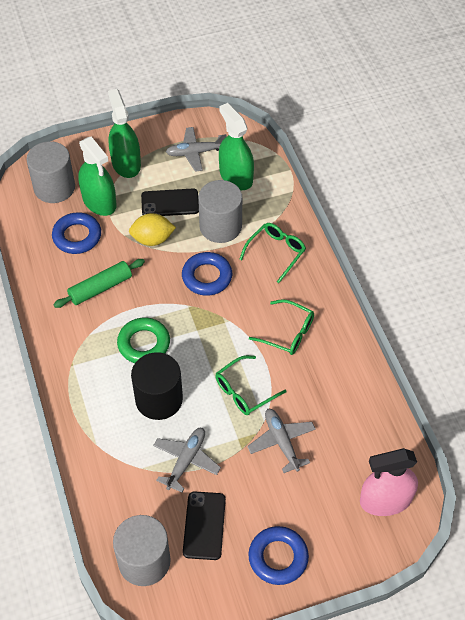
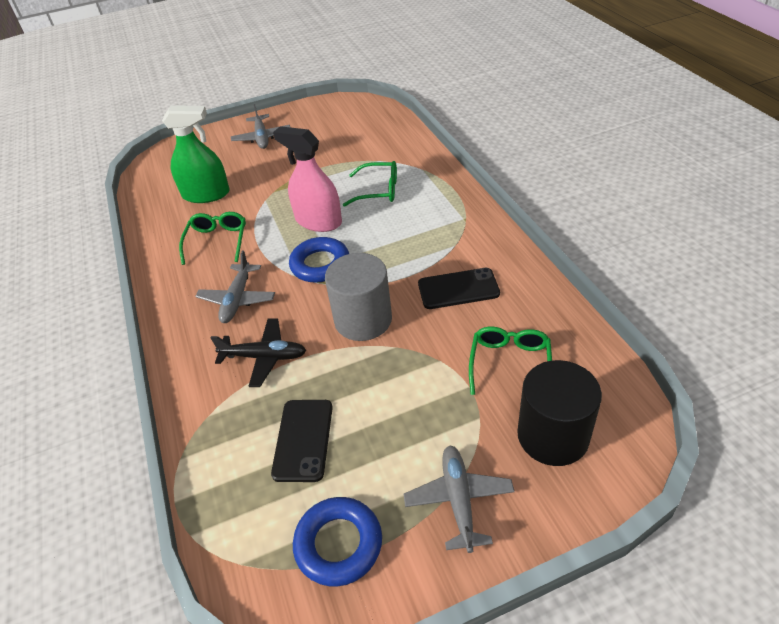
black plane: 0 -> 1
blue ring: 3 -> 2
green ring: 1 -> 0
green rolling pin: 1 -> 0
green spray bottle: 3 -> 1
grey cylinder: 3 -> 1
yellow lemon: 1 -> 0

